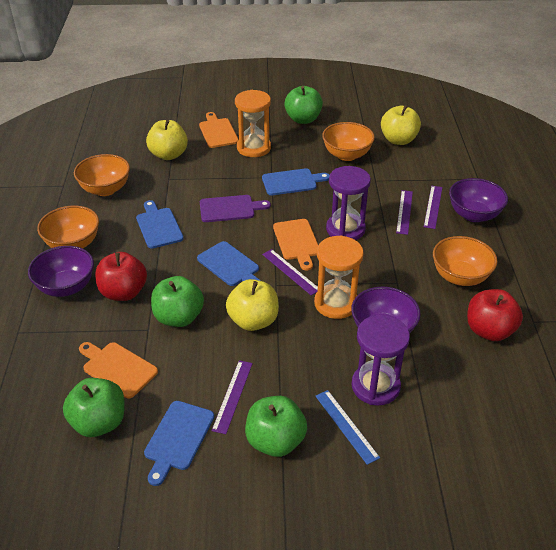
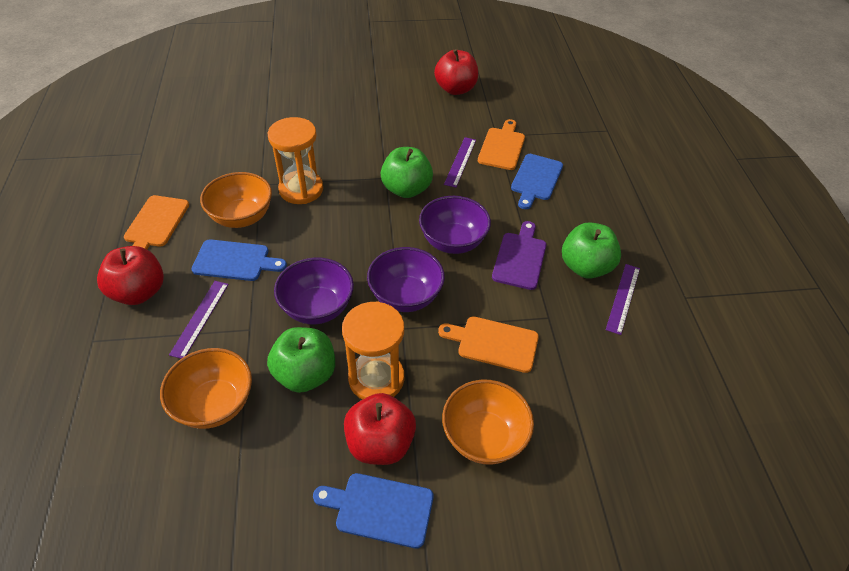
blue cutting board: 4 -> 3
blue ruler: 1 -> 0
green apple: 4 -> 3
orange bowl: 4 -> 3
purple hourglass: 2 -> 0
purple ruler: 4 -> 3
red apple: 2 -> 3
yellow apple: 3 -> 0

